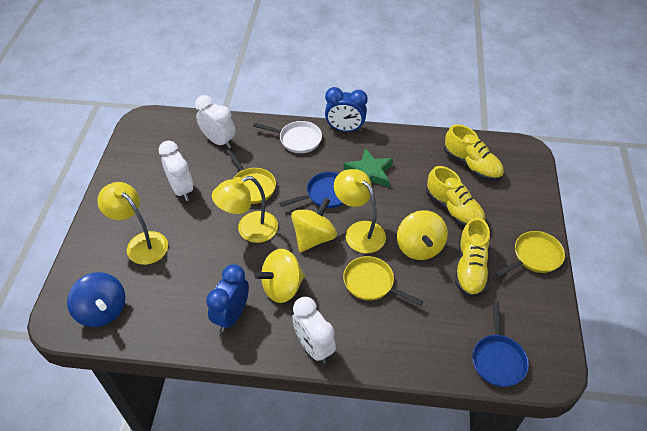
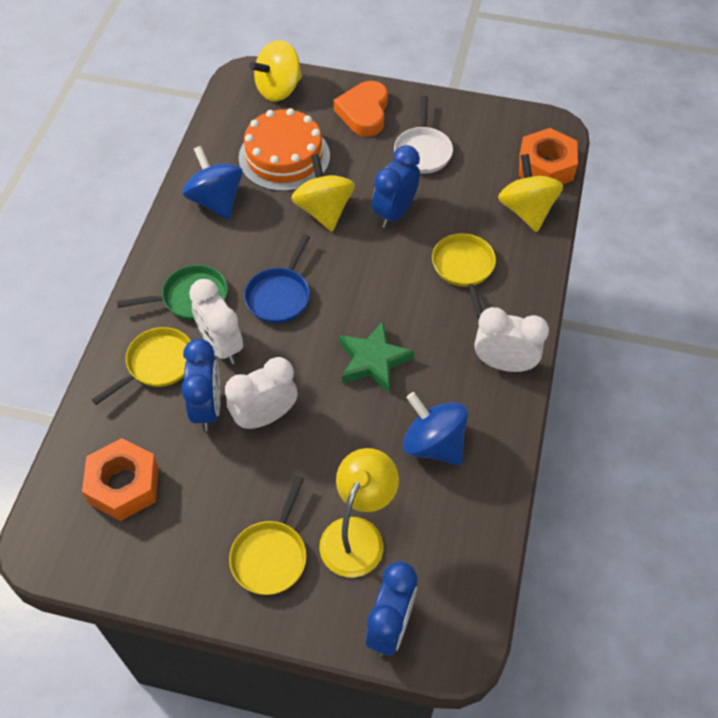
blue clock: 2 -> 3
blue pan: 2 -> 1
blue spinning top: 1 -> 2
green pan: 0 -> 1
orange cake: 0 -> 1
orange heart: 0 -> 1
orange nut: 0 -> 2
yellow lamp: 3 -> 1
yellow shoe: 3 -> 0

